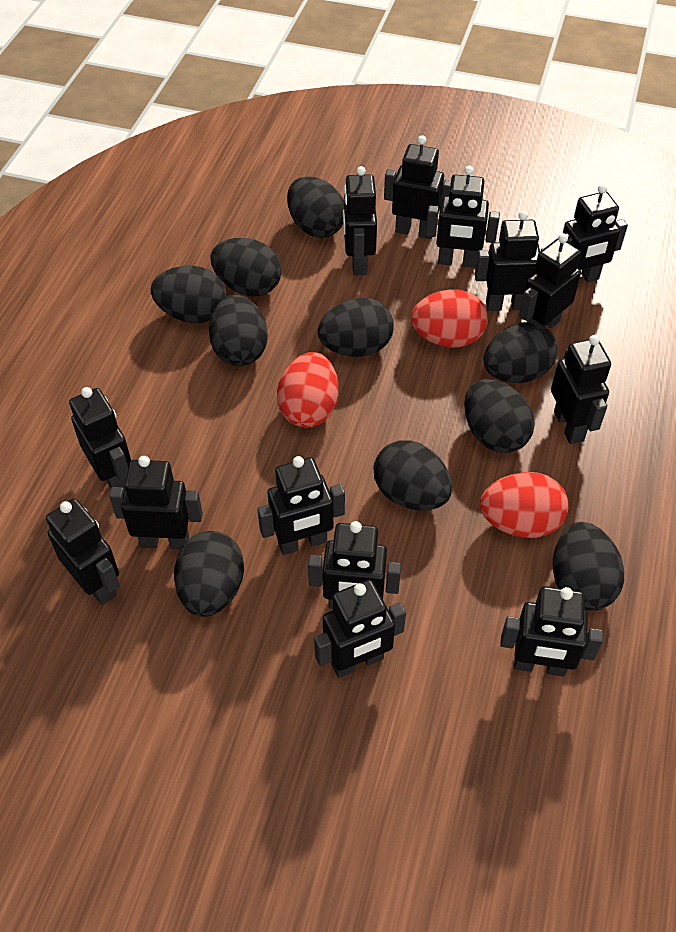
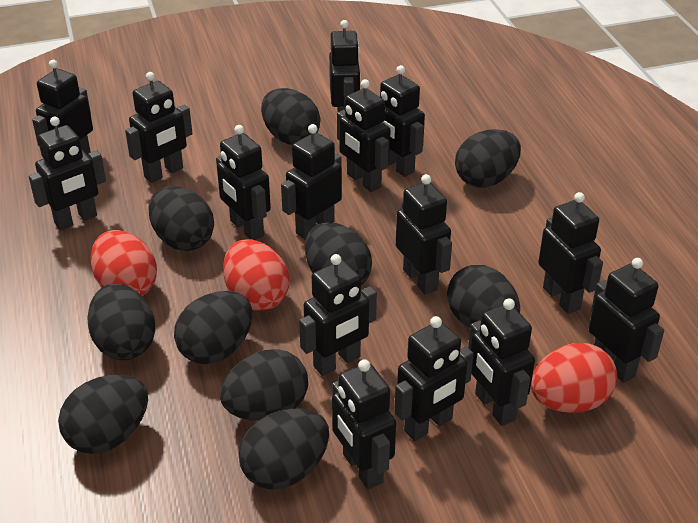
black robot: 14 -> 15

